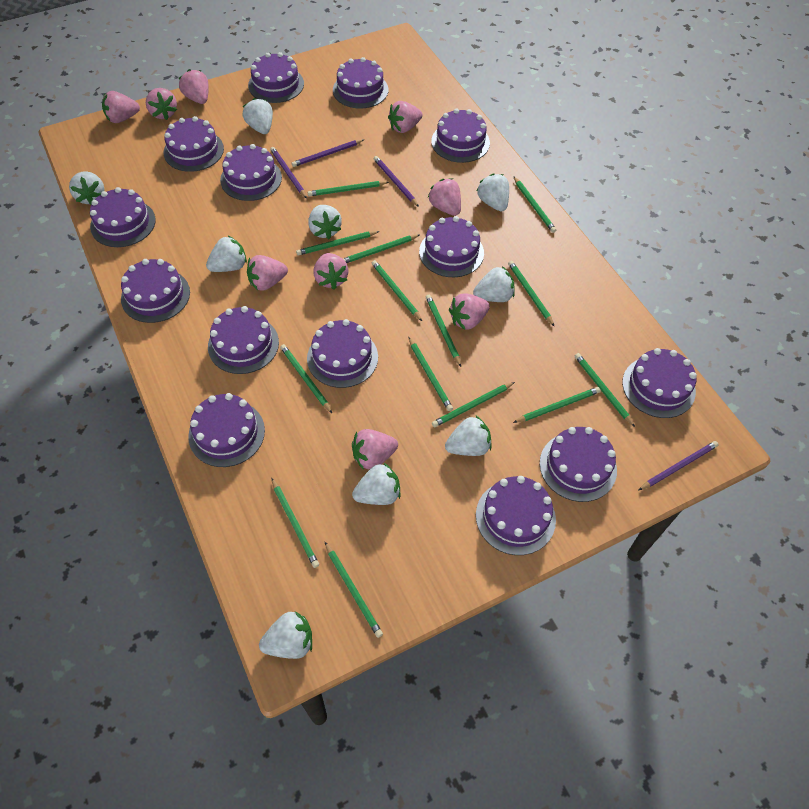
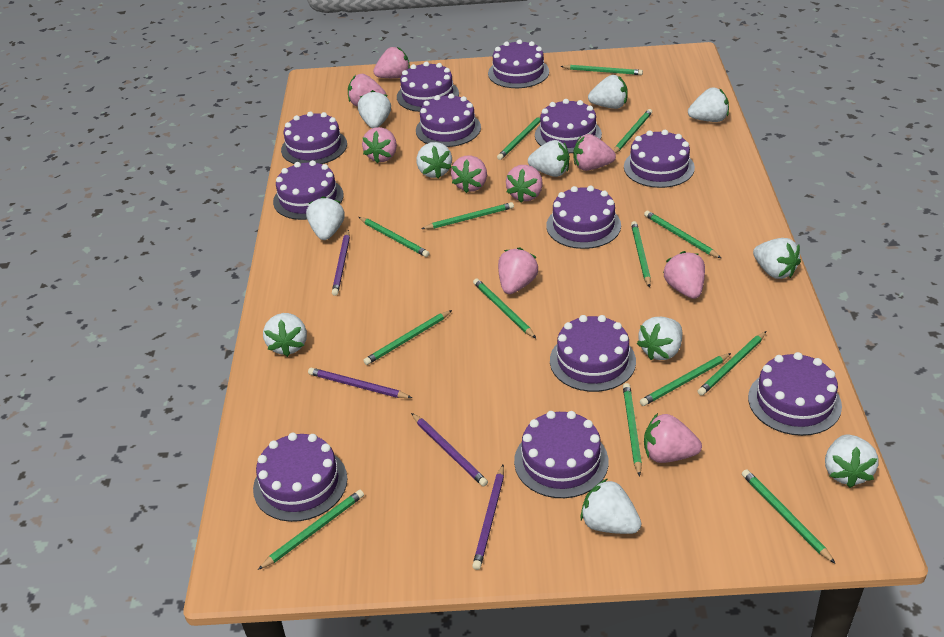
purple cake: 14 -> 12
white strawberry: 9 -> 11

